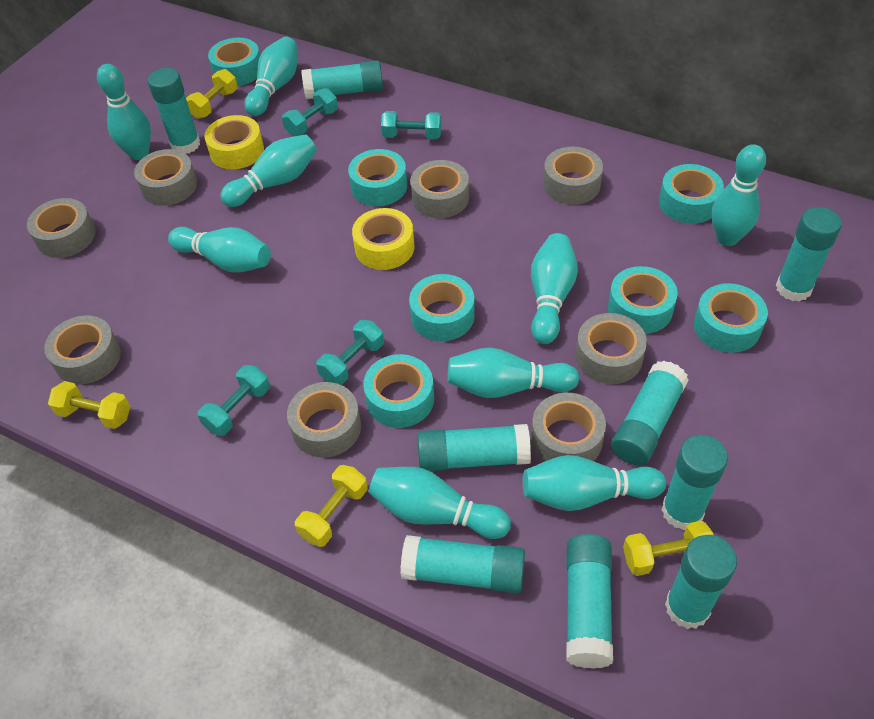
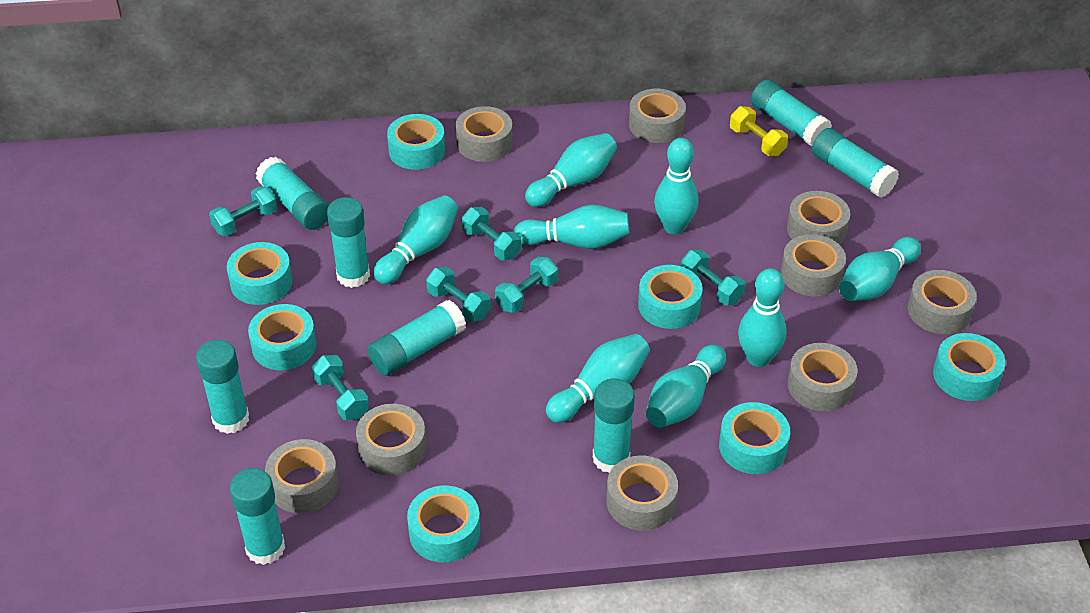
grey tape: 8 -> 9
turquoise bowling pin: 9 -> 8
turquoise dumbbell: 4 -> 6
turquoise glue stick: 9 -> 8
yellow dumbbell: 4 -> 1
yellow tape: 2 -> 0

